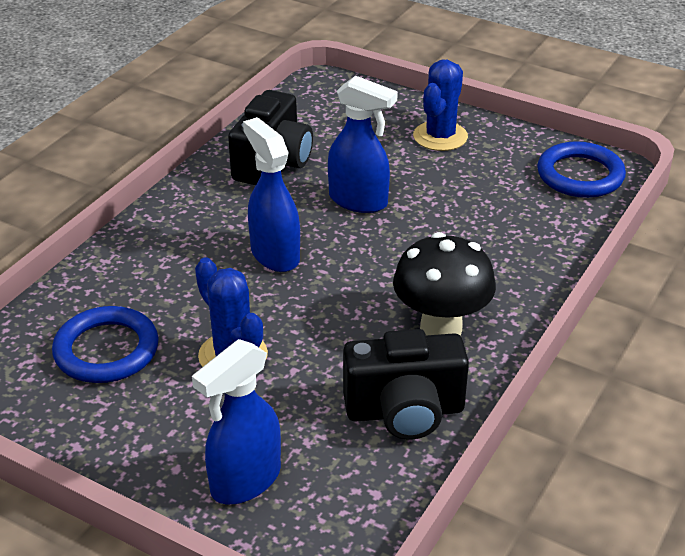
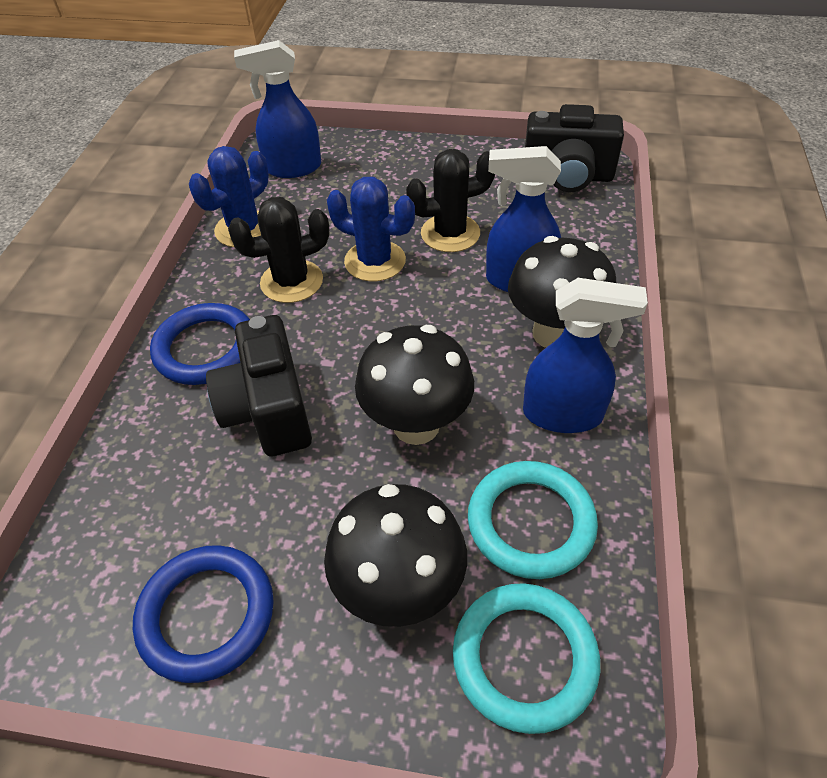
black cactus: 0 -> 2
black mushroom: 1 -> 3
turquoise ring: 0 -> 2

